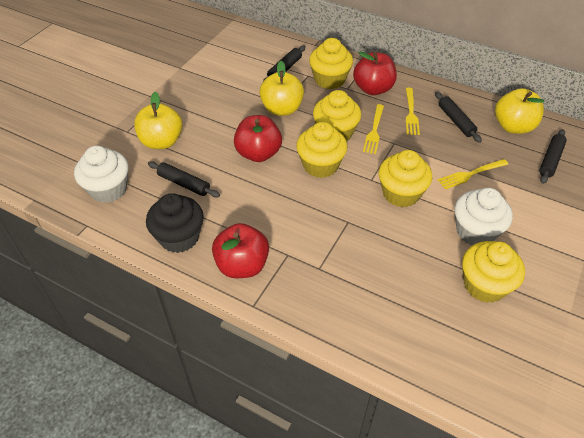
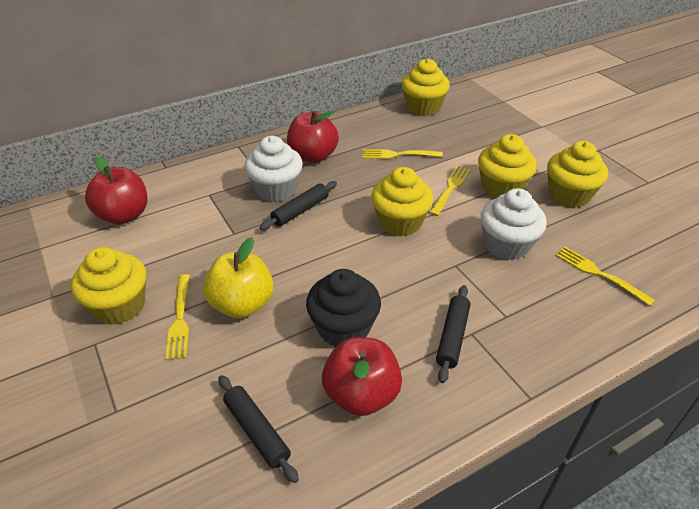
black rolling pin: 4 -> 3
yellow apple: 3 -> 1
yellow fork: 3 -> 4

